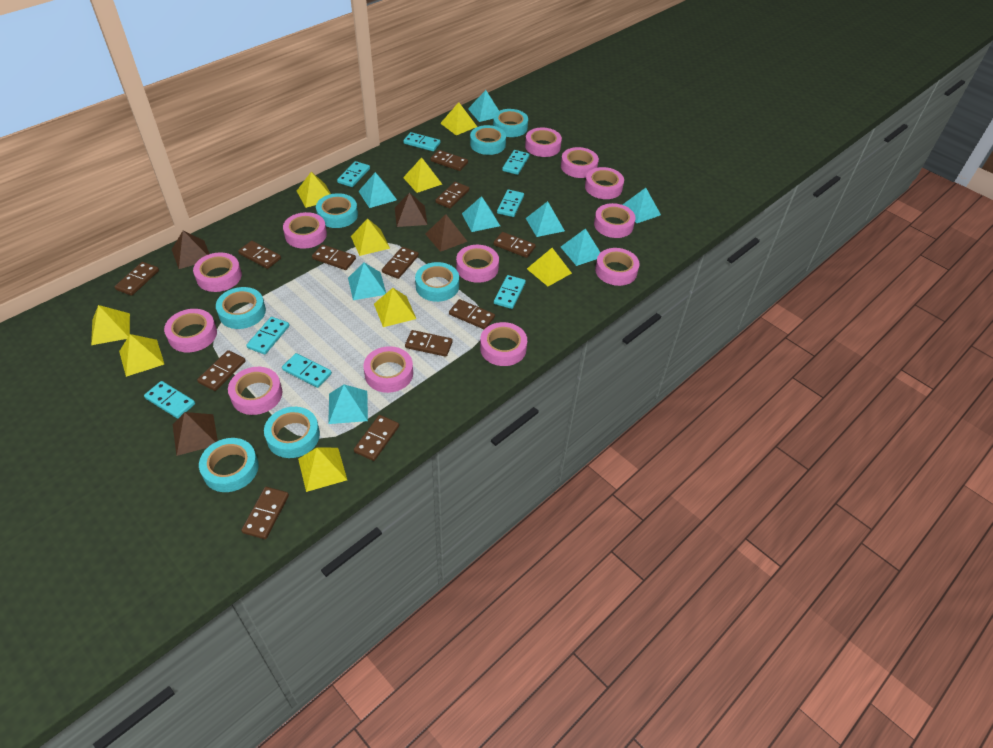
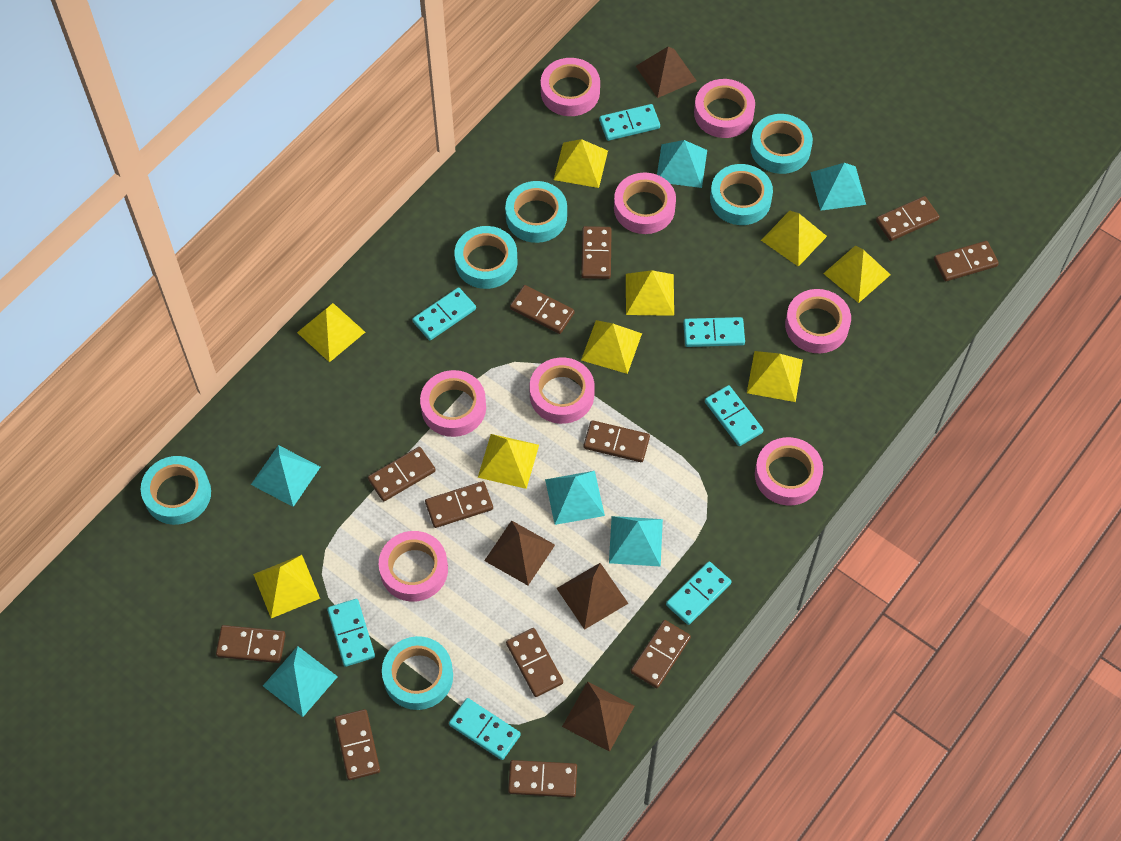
pink tape: 12 -> 8
turquoise domino: 8 -> 7
turquoise pyramid: 8 -> 6
turquoise tape: 7 -> 6

